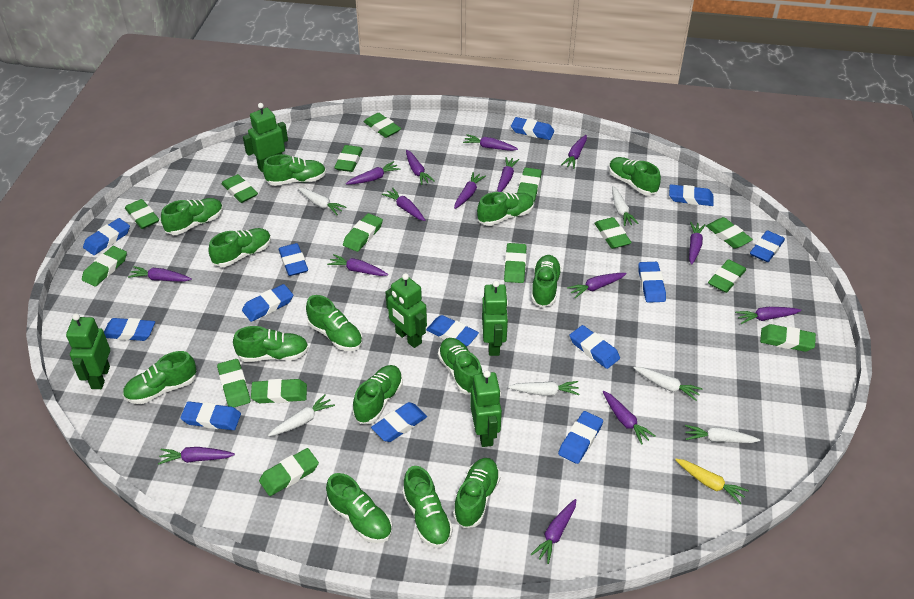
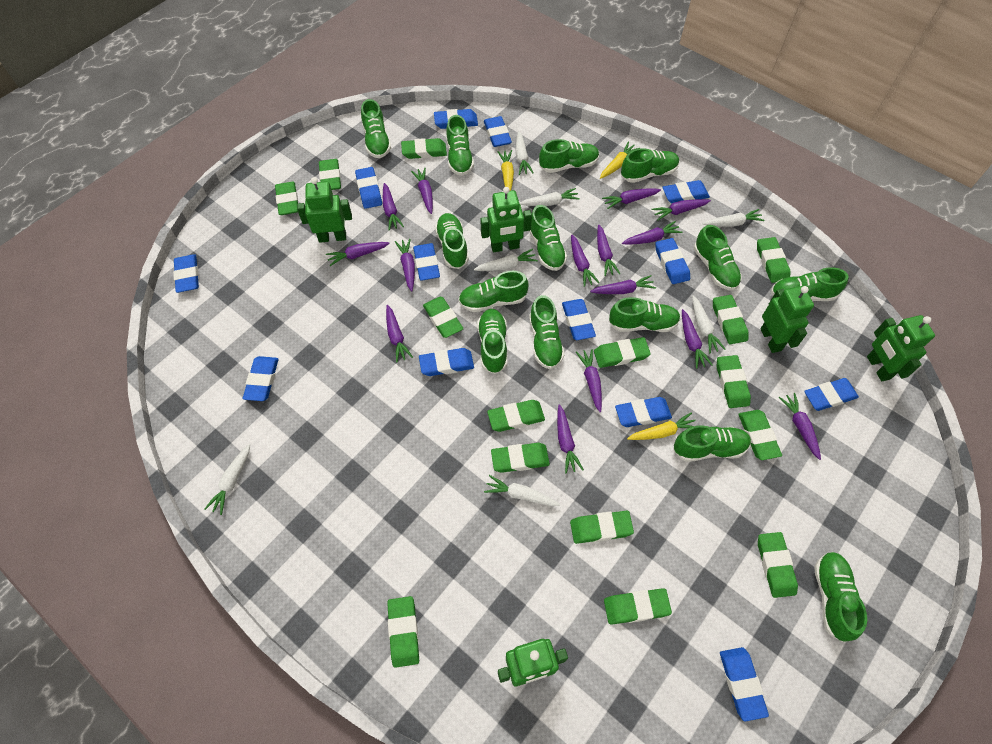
white carrot: 6 -> 7
yellow carrot: 1 -> 3

